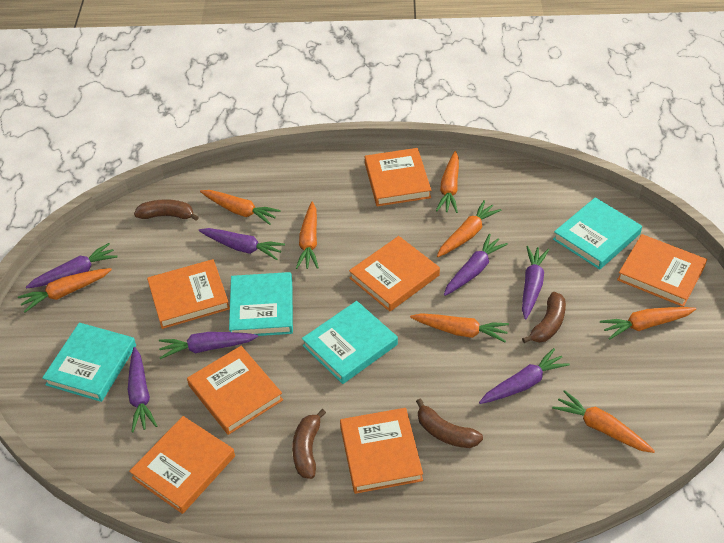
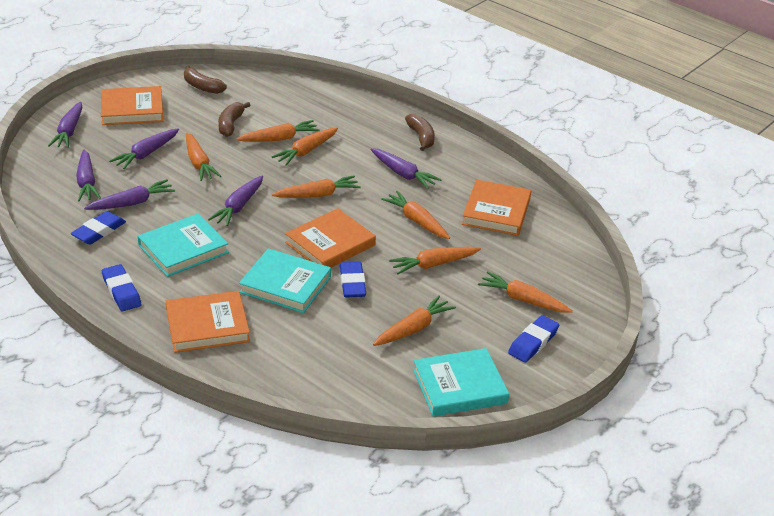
blue eraser: 0 -> 4
brown banana: 4 -> 3
orange book: 7 -> 4
purple carrot: 7 -> 6
turquoise book: 4 -> 3

